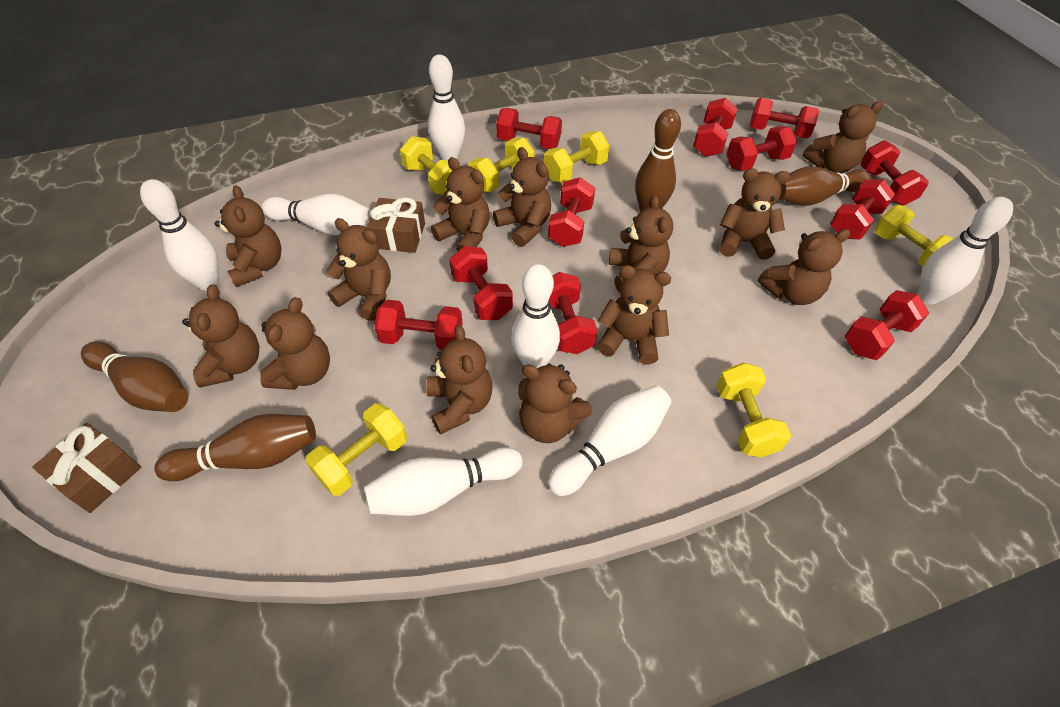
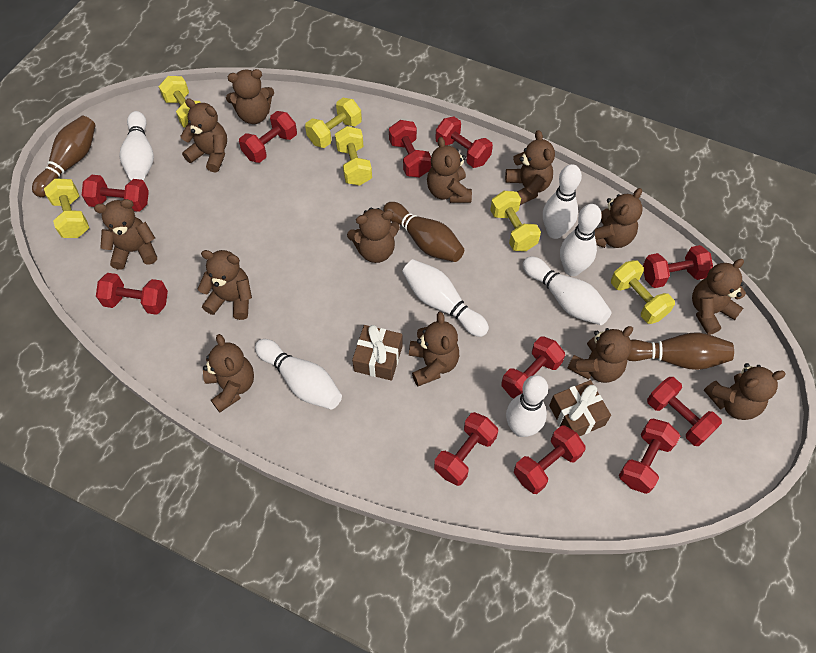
brown bowling pin: 4 -> 3

